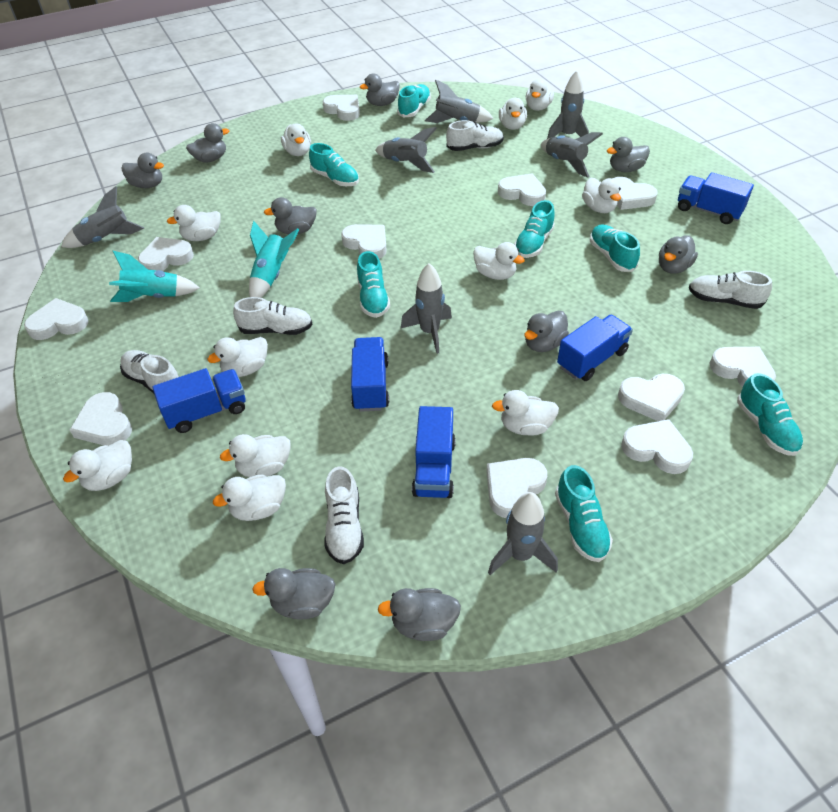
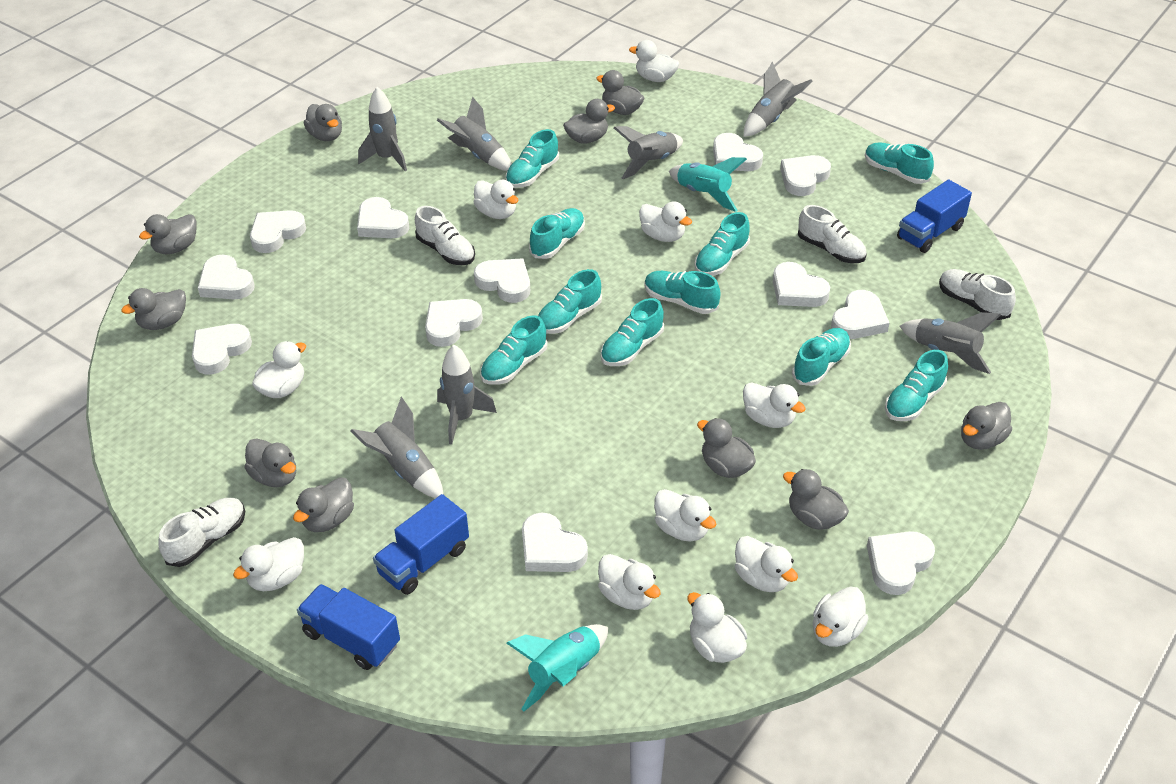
blue truck: 5 -> 3
grey duck: 9 -> 10
turquoise shoe: 7 -> 10
white heart: 11 -> 12
white shoe: 5 -> 4

